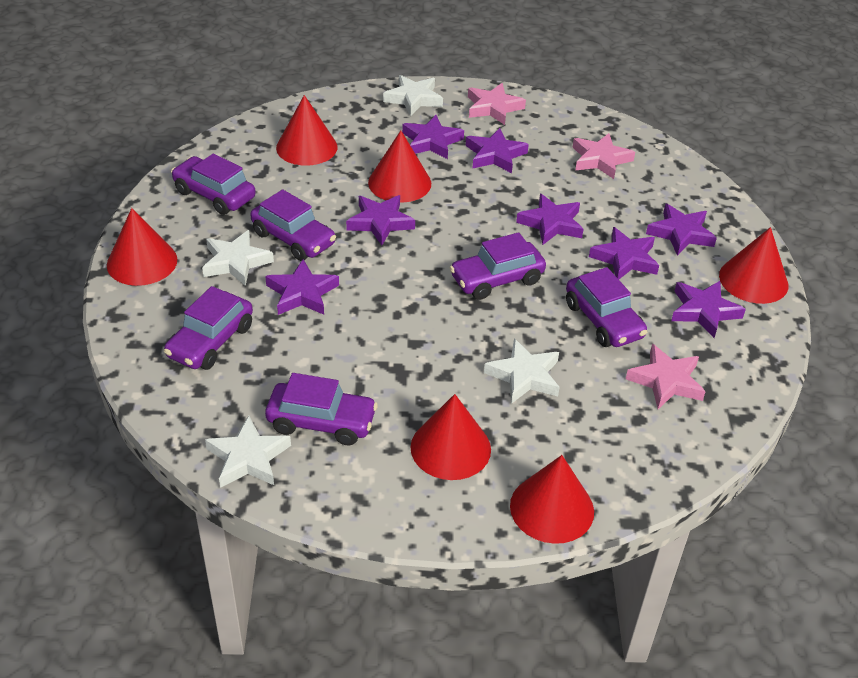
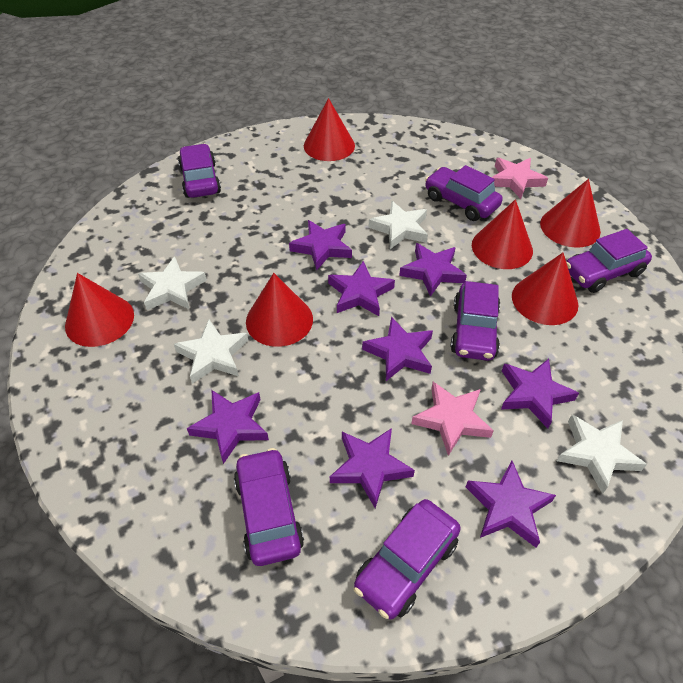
pink star: 3 -> 2

